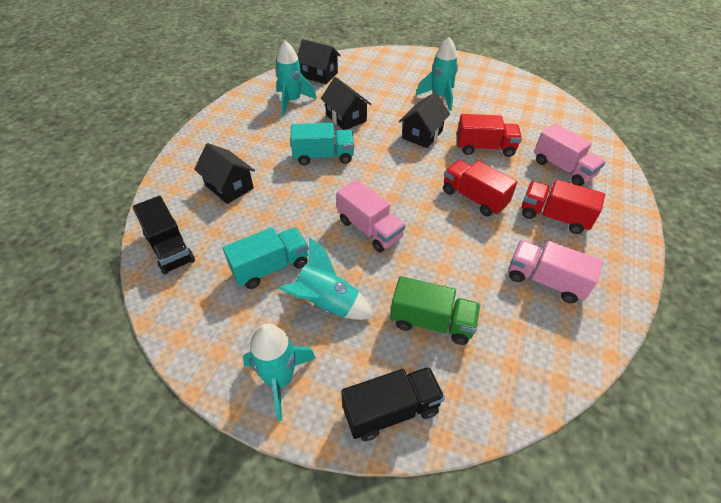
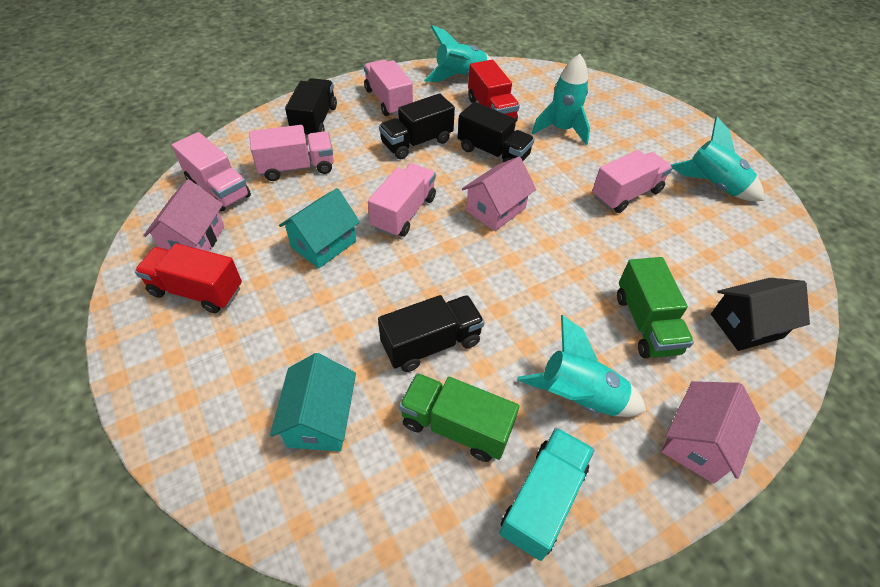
black house: 4 -> 1
black truck: 2 -> 4
green truck: 1 -> 2
pink house: 0 -> 3
pink truck: 3 -> 5
red truck: 3 -> 2
turquoise house: 0 -> 2
turquoise truck: 2 -> 1

